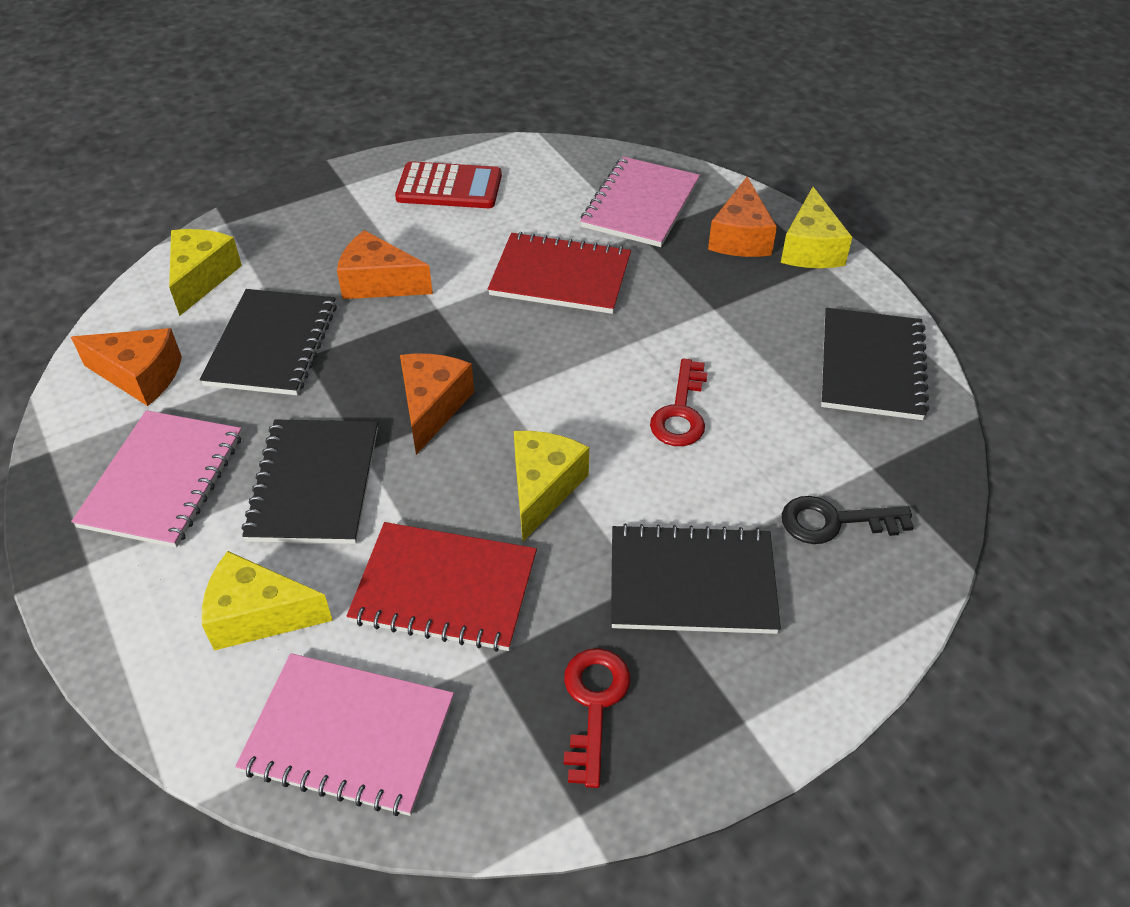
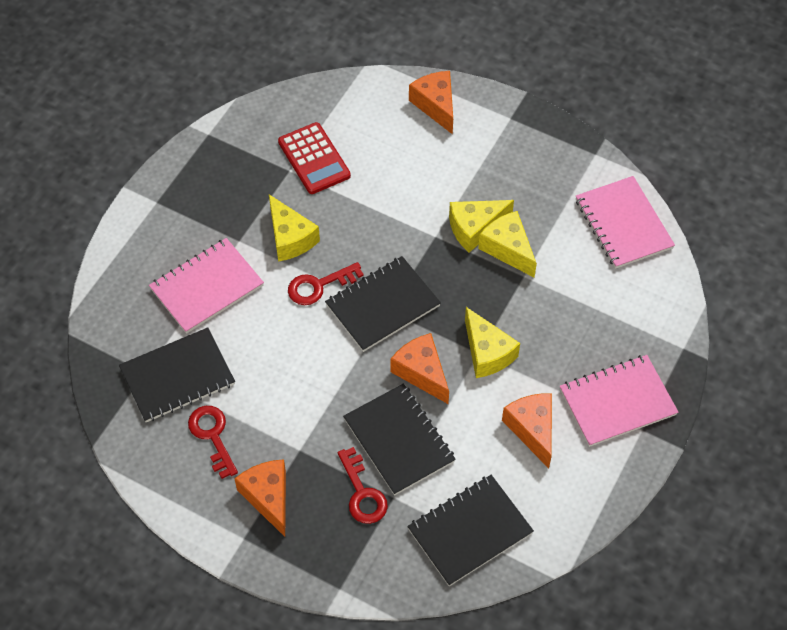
black key: 1 -> 0
red key: 2 -> 3
red notebook: 2 -> 0

